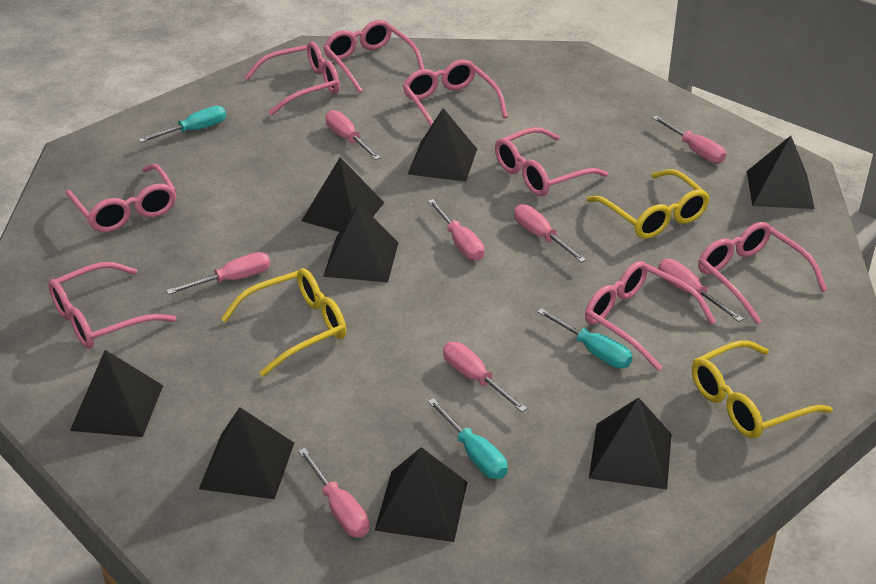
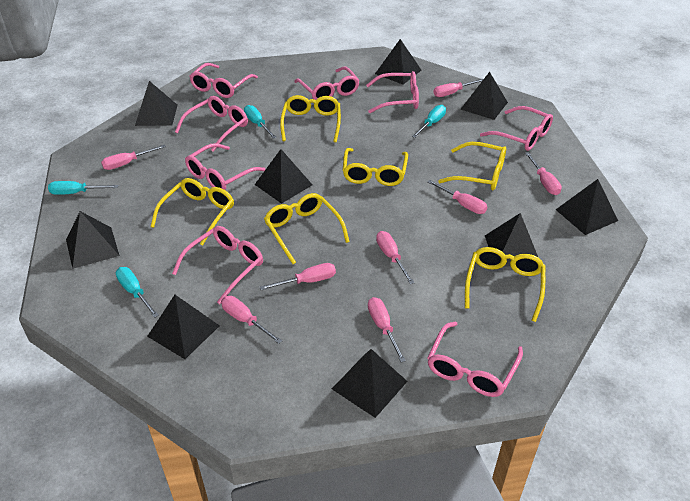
black pyramid: 8 -> 9
turquoise screwdriver: 3 -> 4
yellow glasses: 3 -> 6

